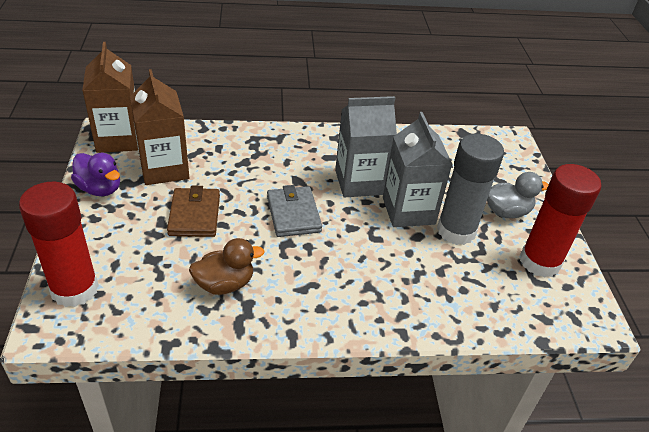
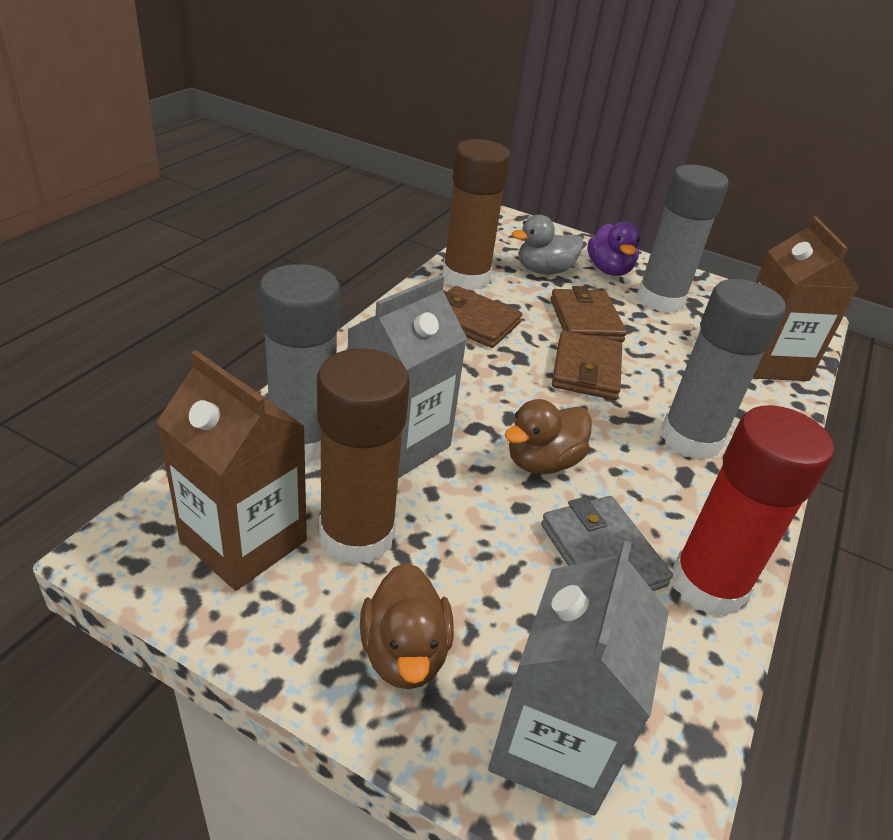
brown duck: 1 -> 2
brown glue stick: 0 -> 2
brown wallet: 1 -> 3
grey glue stick: 1 -> 3
red glue stick: 2 -> 1

